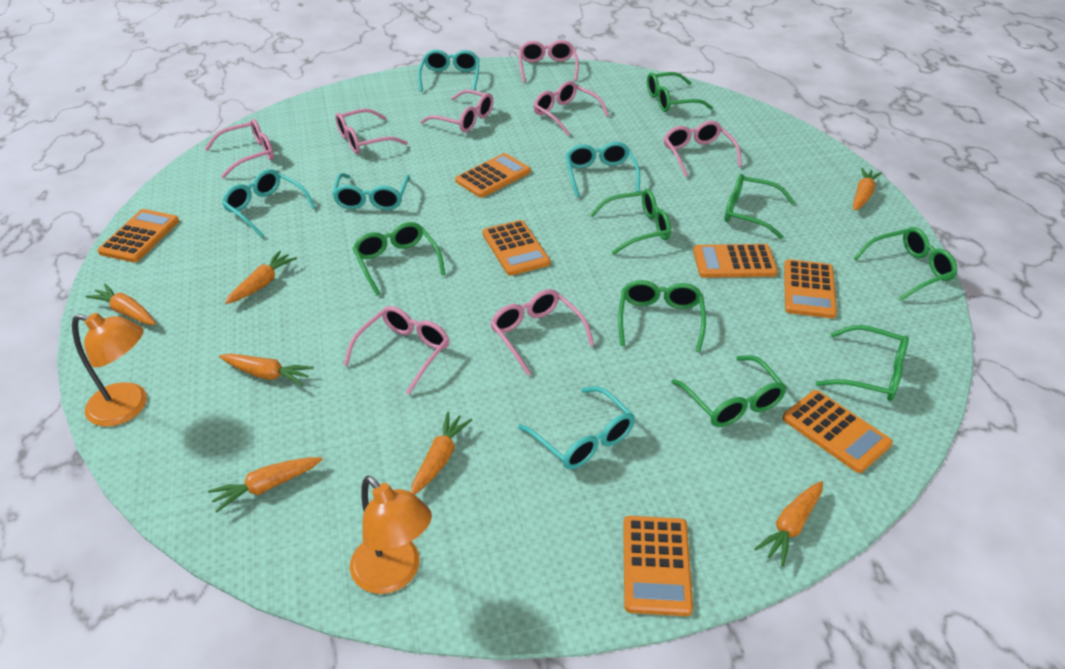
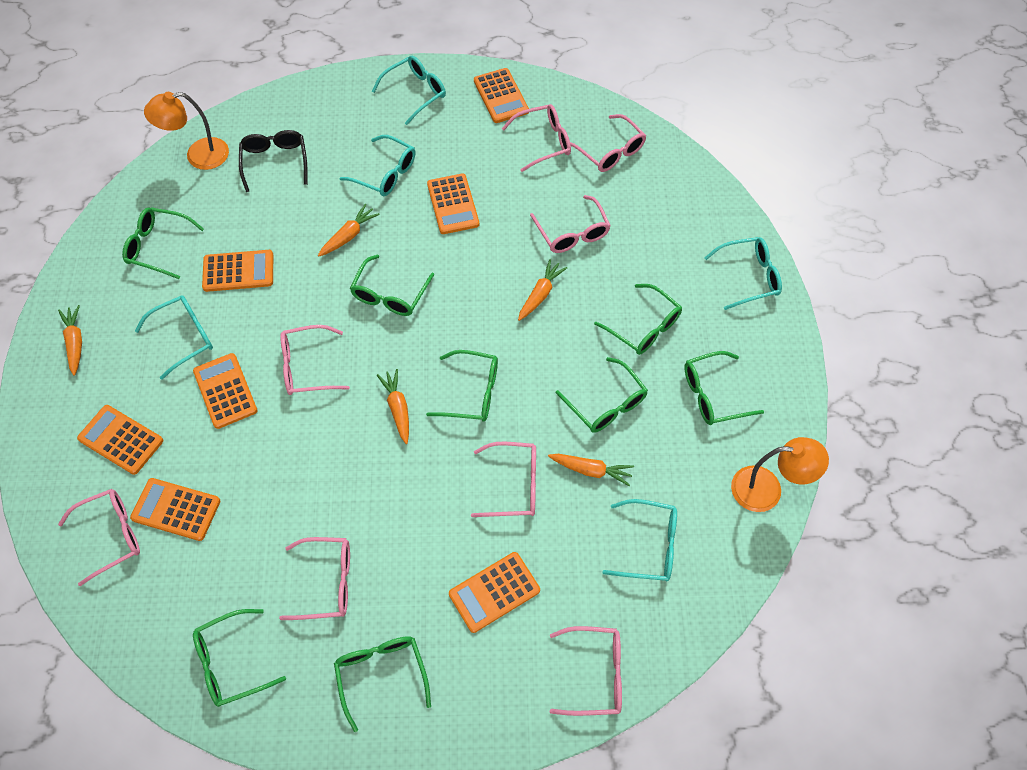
black glasses: 0 -> 1
orange carrot: 7 -> 5

